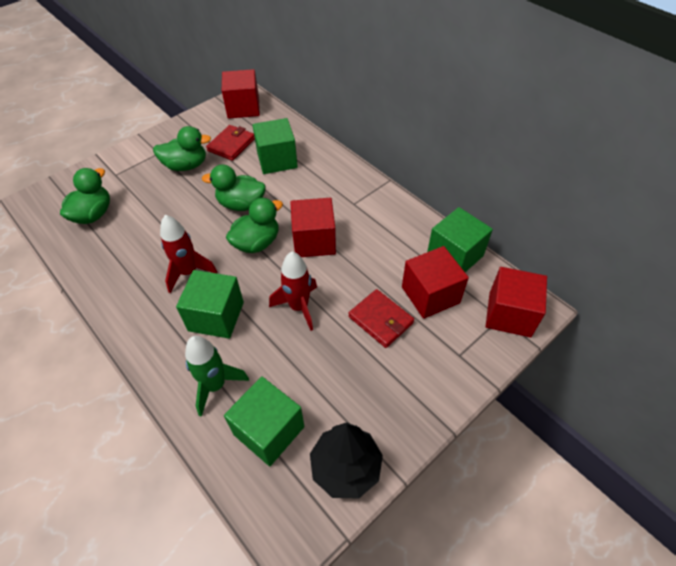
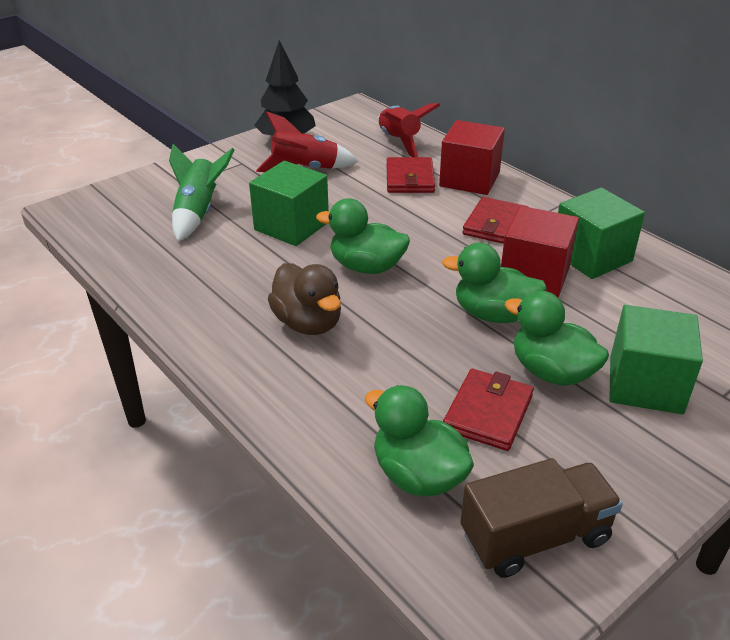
brown duck: 0 -> 1
brown truck: 0 -> 1
green cube: 4 -> 3
red cube: 4 -> 2
red wallet: 2 -> 3

